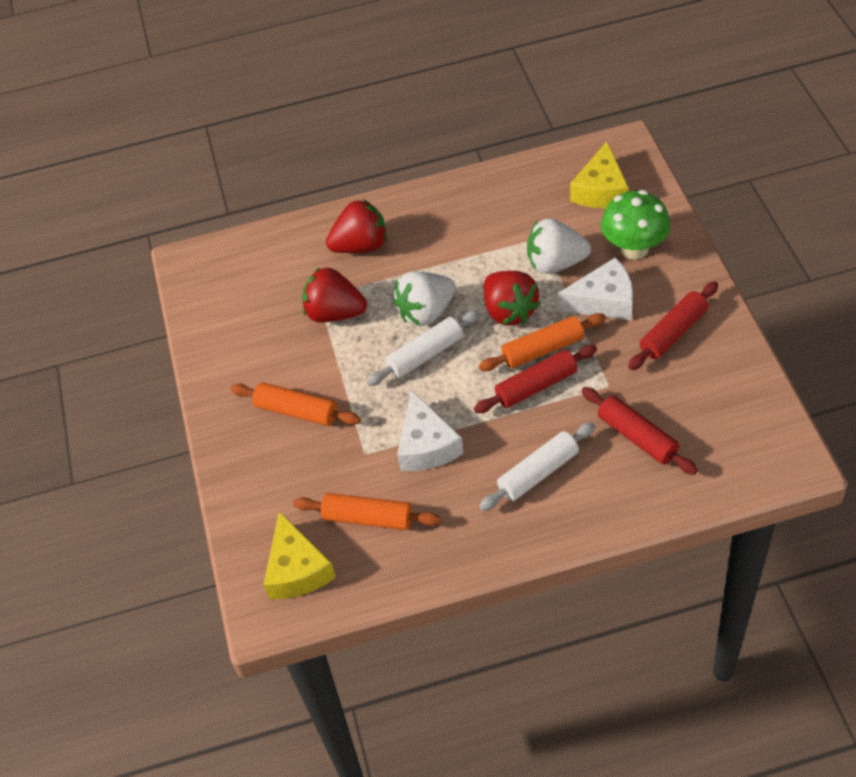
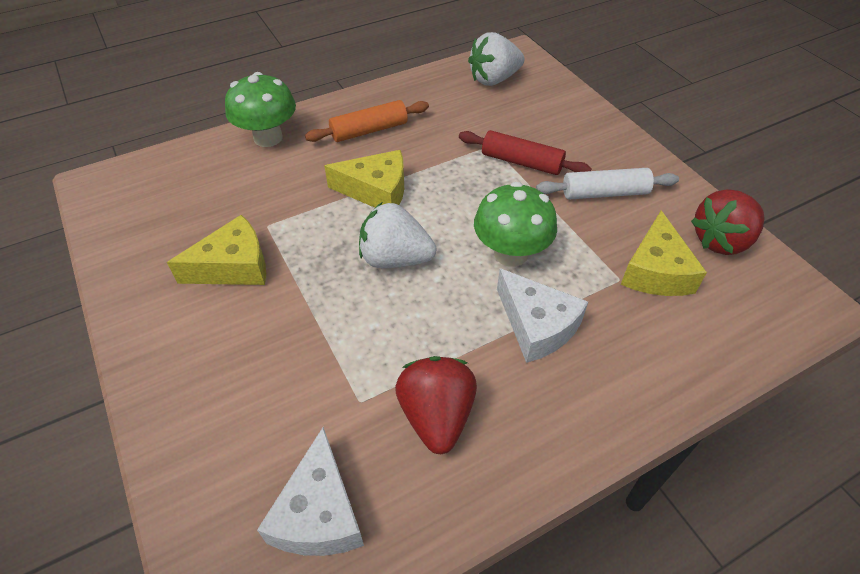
green mushroom: 1 -> 2
orange rolling pin: 3 -> 1
red rolling pin: 3 -> 1
red strawberry: 3 -> 2
white rolling pin: 2 -> 1
yellow cheese: 2 -> 3

